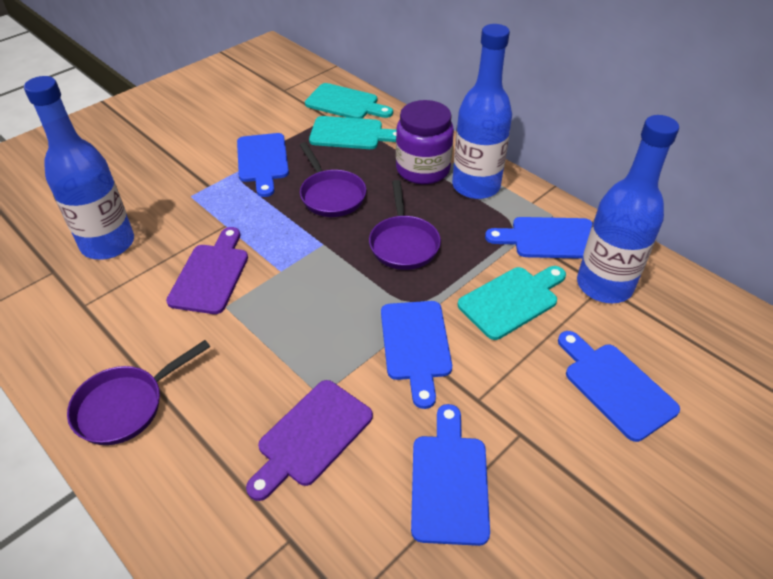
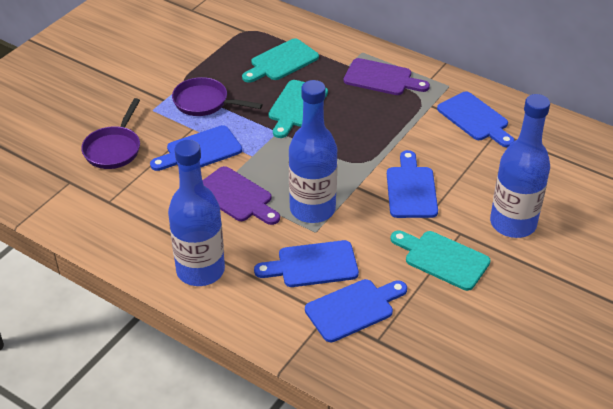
purple jar: 1 -> 0
purple pan: 3 -> 2

